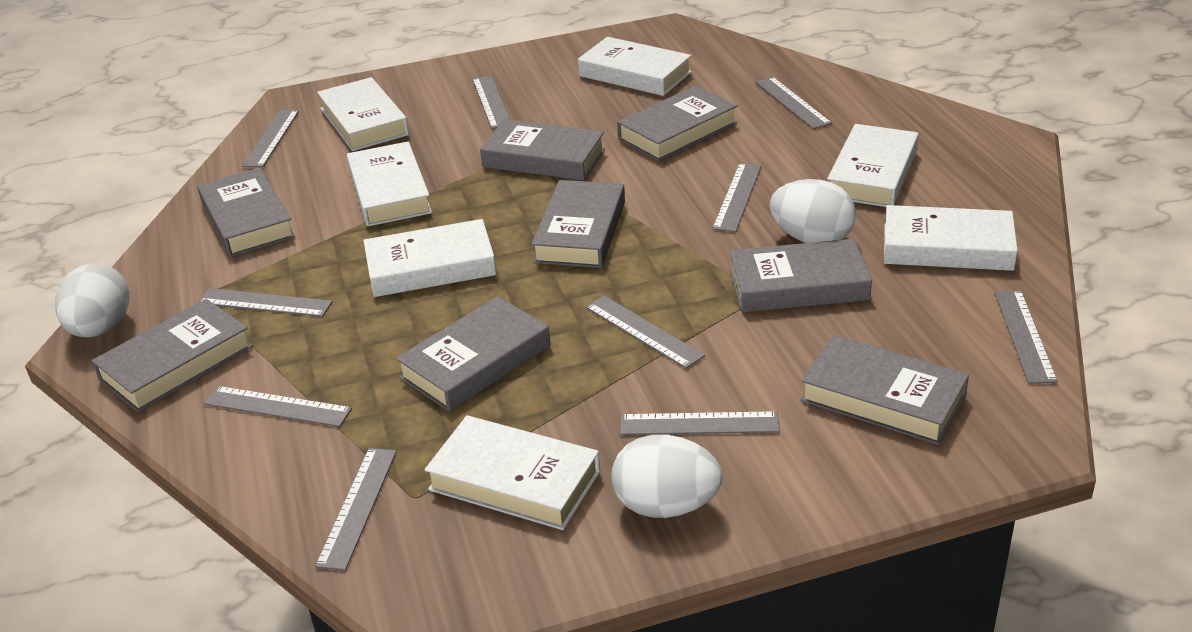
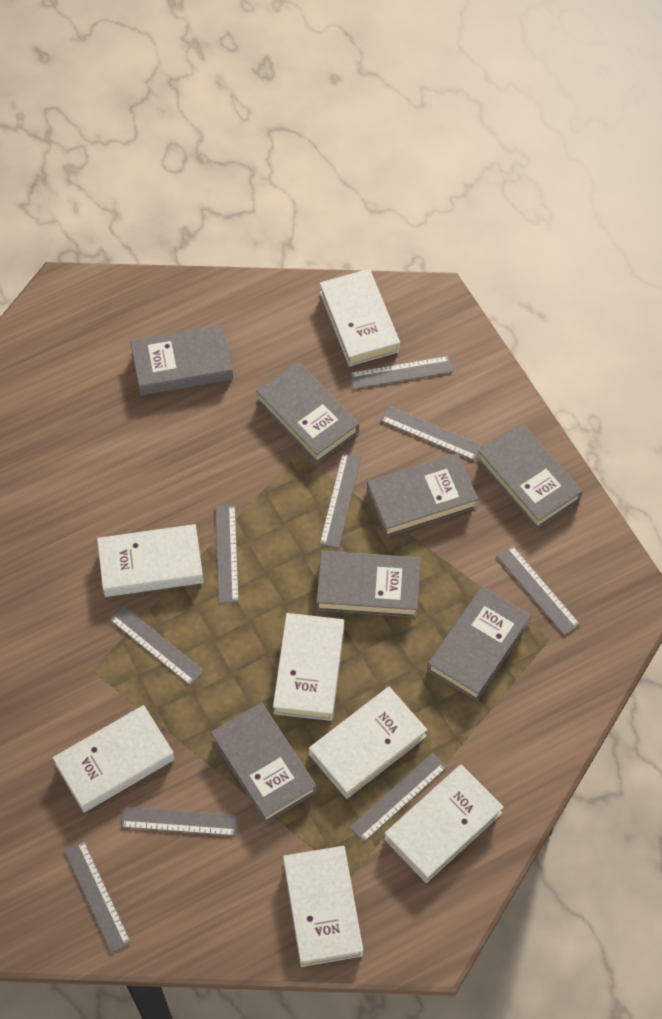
grey book: 8 -> 7
grey ruler: 10 -> 9
white egg: 3 -> 0

